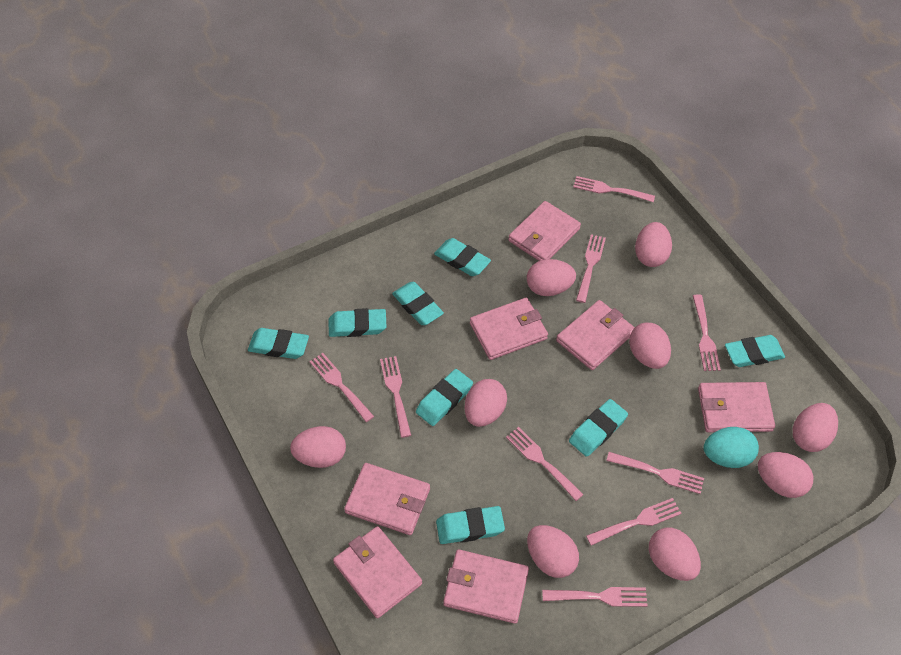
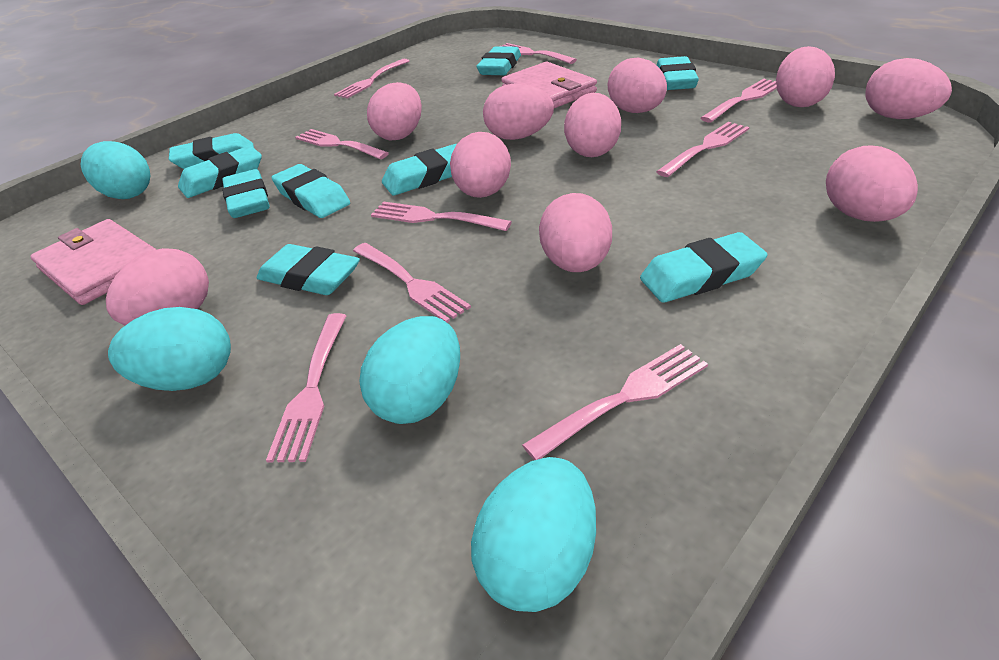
pink egg: 9 -> 10
pink wallet: 7 -> 2
turquoise egg: 1 -> 4
turquoise eraser: 8 -> 9

